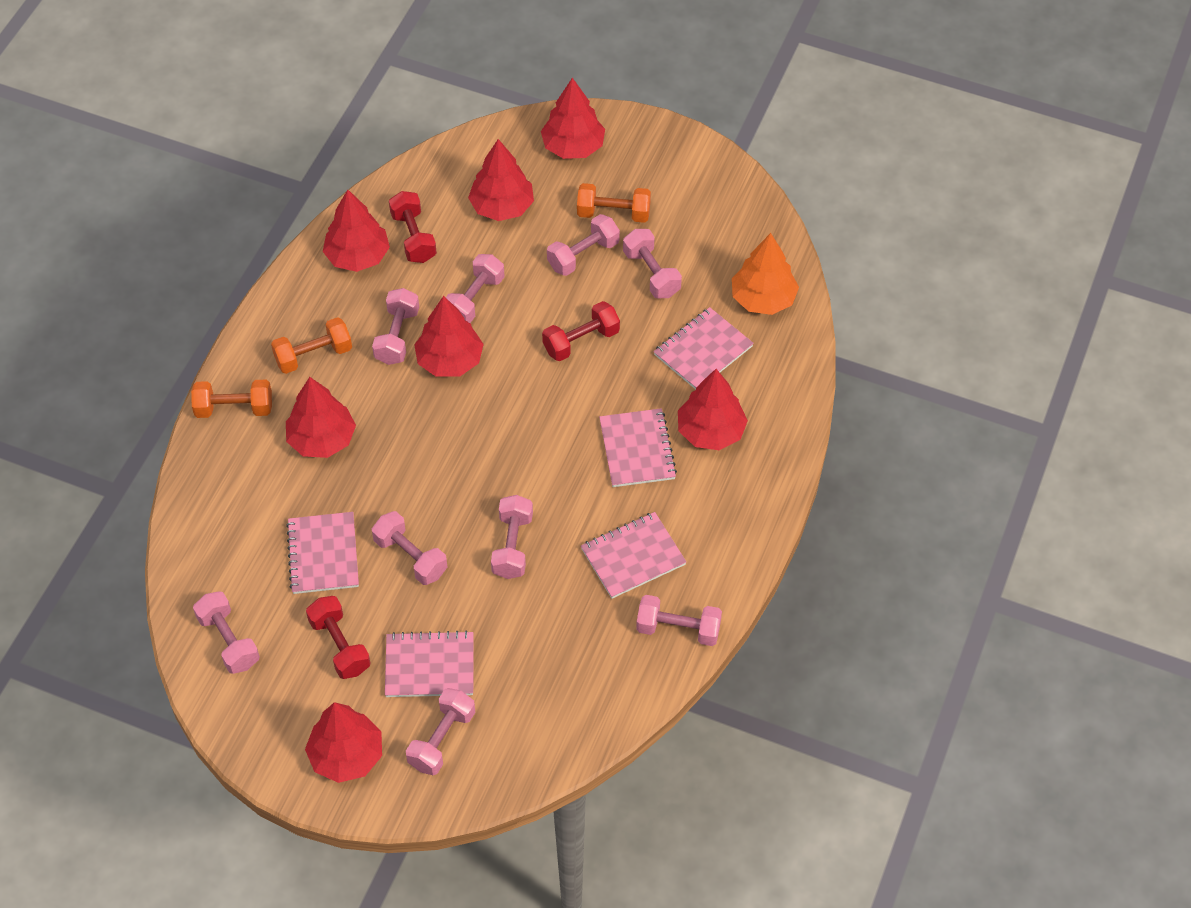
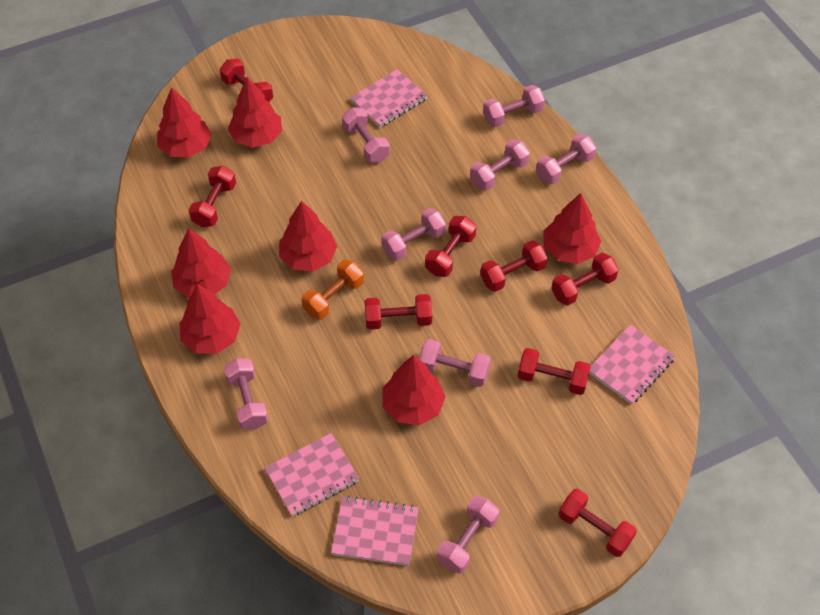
orange dumbbell: 3 -> 1
orange tree: 1 -> 0
pink dumbbell: 9 -> 8
pink notebook: 5 -> 4
red dumbbell: 3 -> 8

